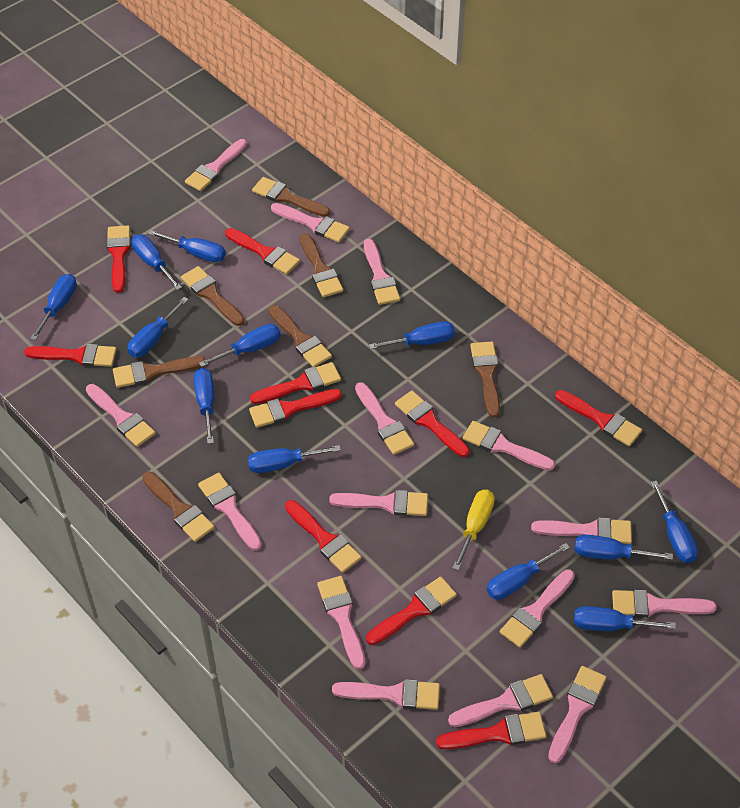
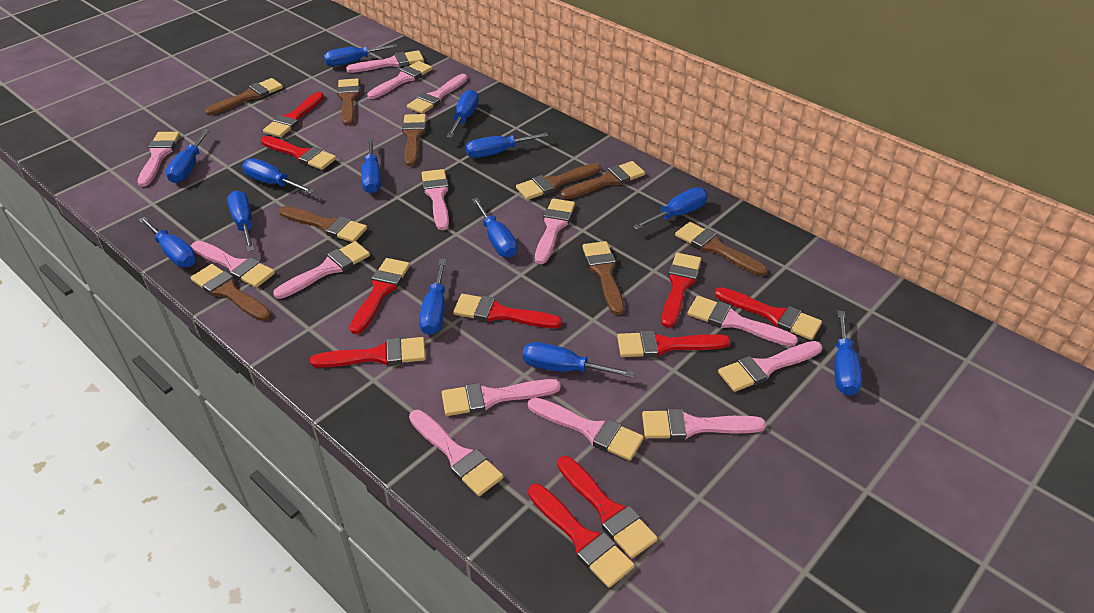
blue screwdriver: 12 -> 13
brown brush: 7 -> 9
pink brush: 15 -> 14
yellow screwdriver: 1 -> 0

